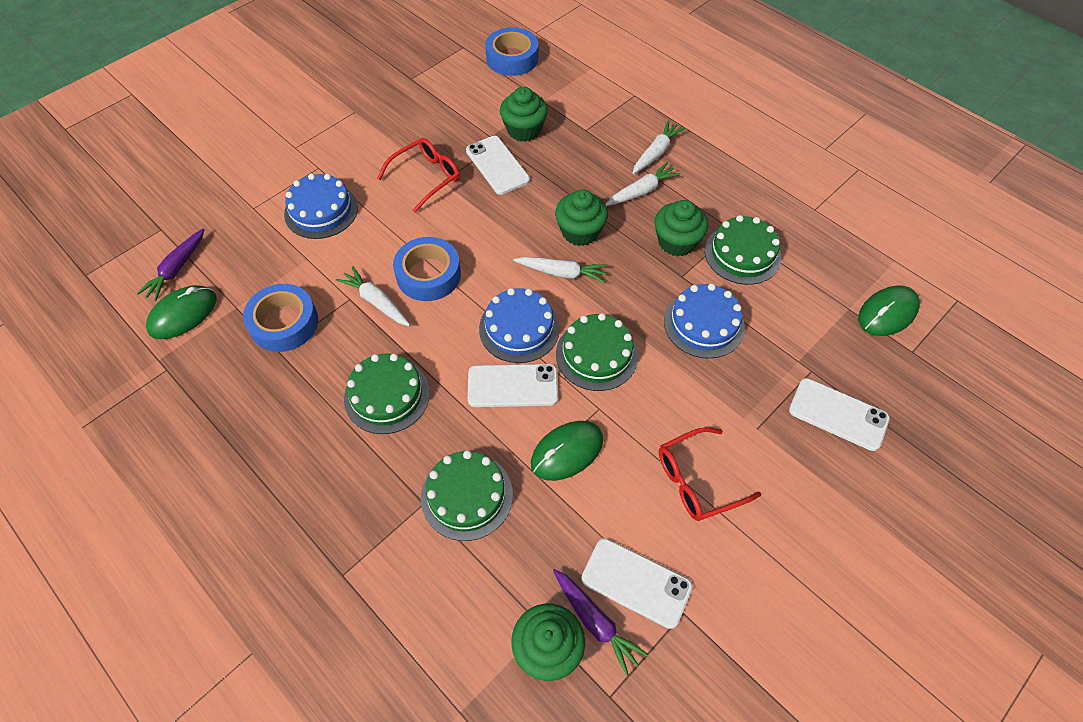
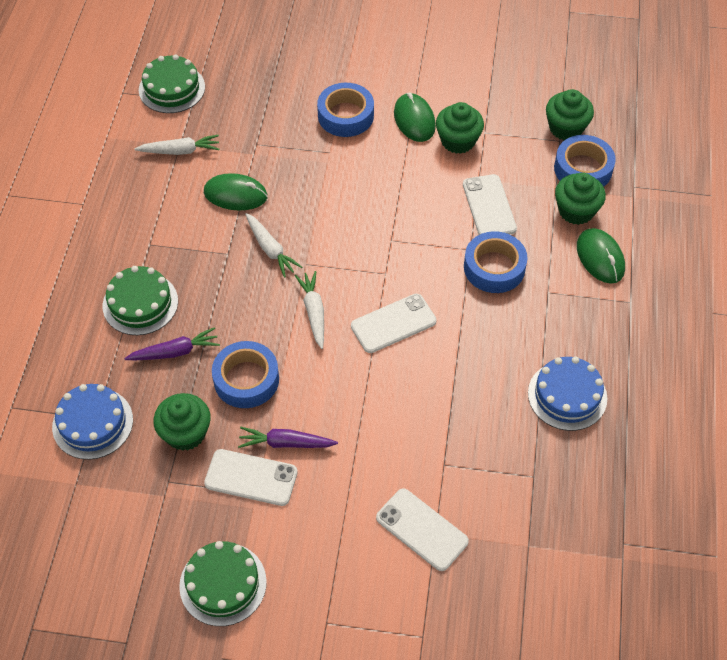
blue cake: 3 -> 2
blue tape: 3 -> 4
green cake: 4 -> 3
red glasses: 2 -> 0
white carrot: 4 -> 3

